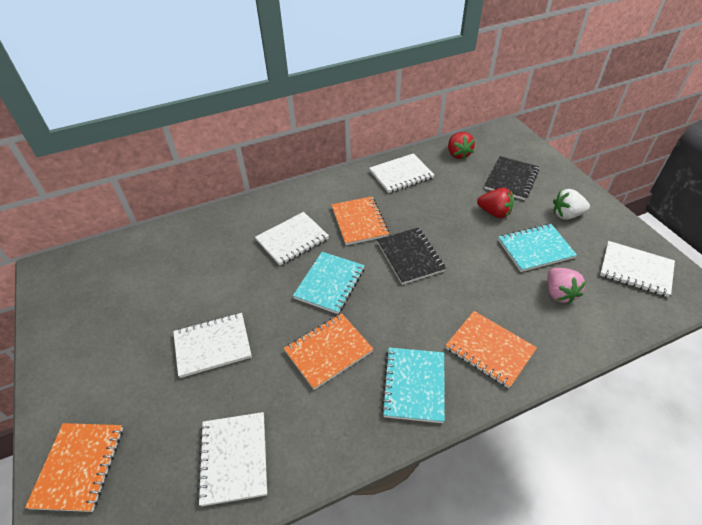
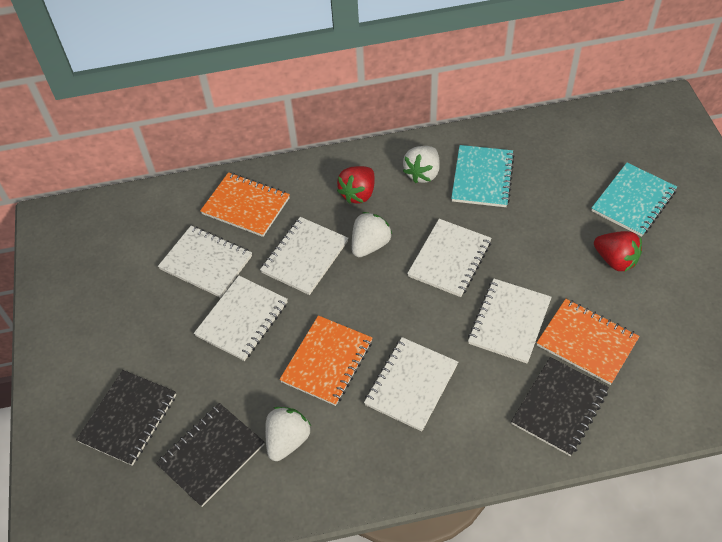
black notebook: 2 -> 3
orange notebook: 4 -> 3
pink strawberry: 1 -> 0
turquoise notebook: 3 -> 2
white notebook: 5 -> 6
white strawberry: 1 -> 3

